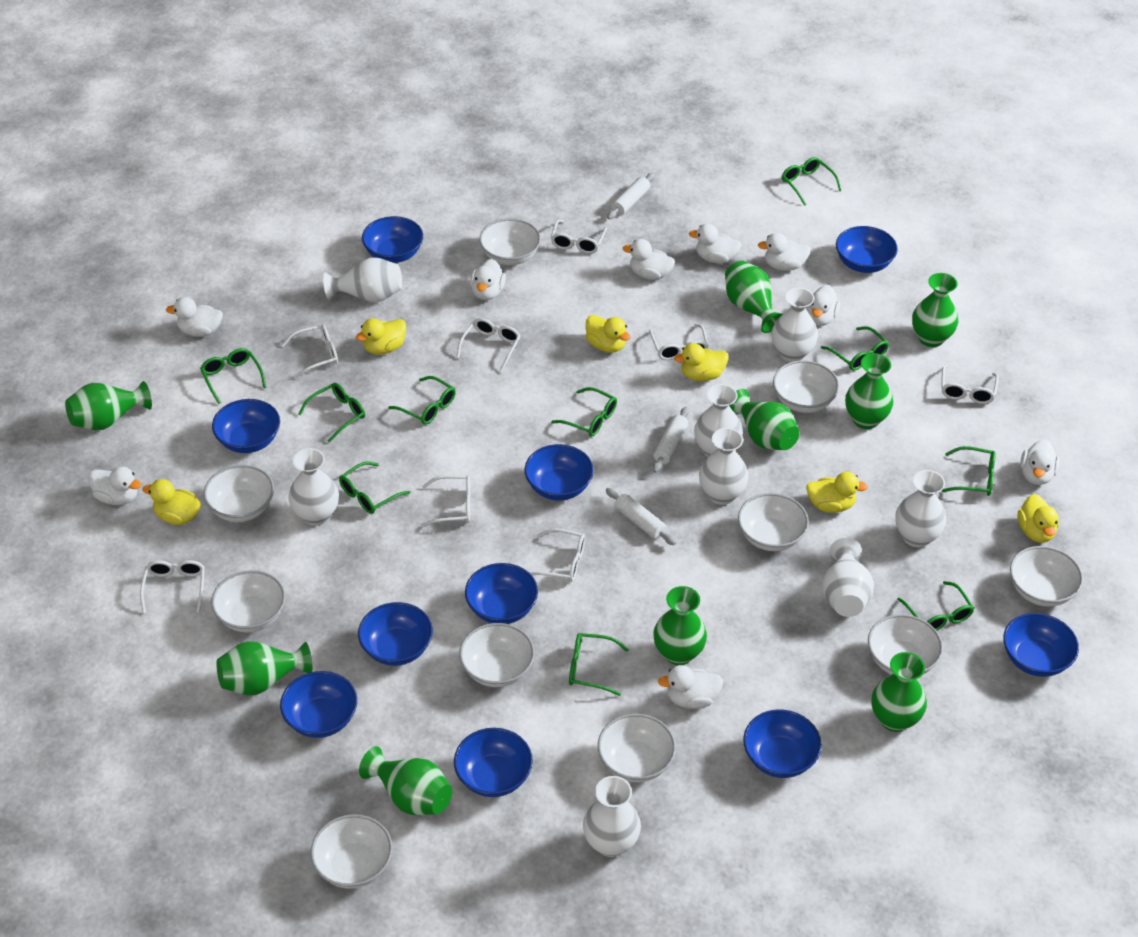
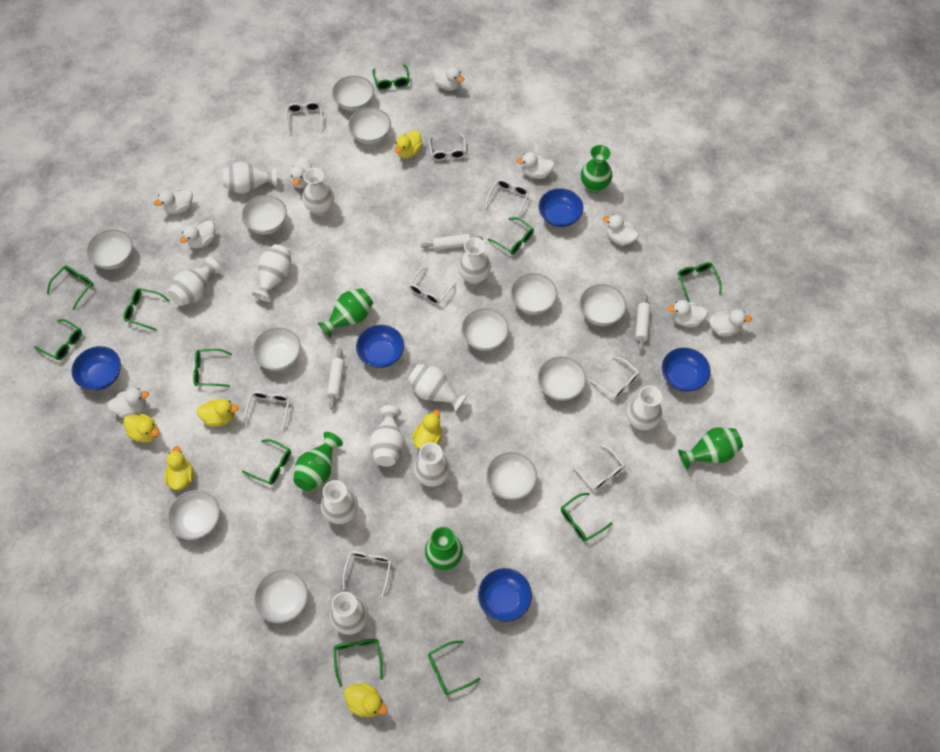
blue bowl: 10 -> 5
green glasses: 10 -> 11
green vase: 9 -> 5
white bowl: 10 -> 12
white vase: 8 -> 11

